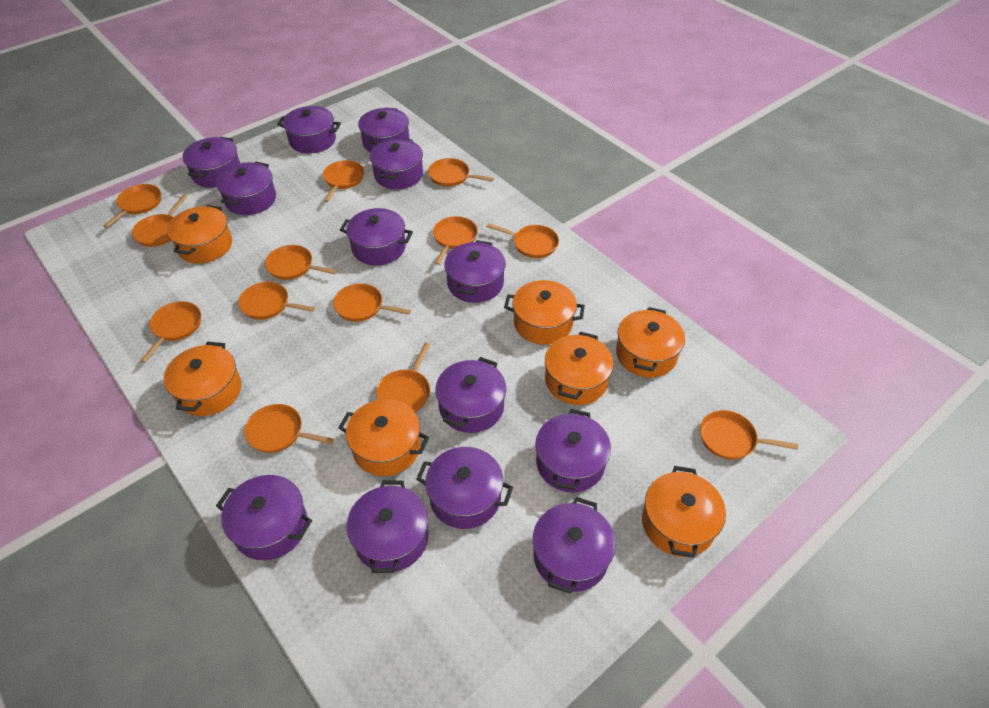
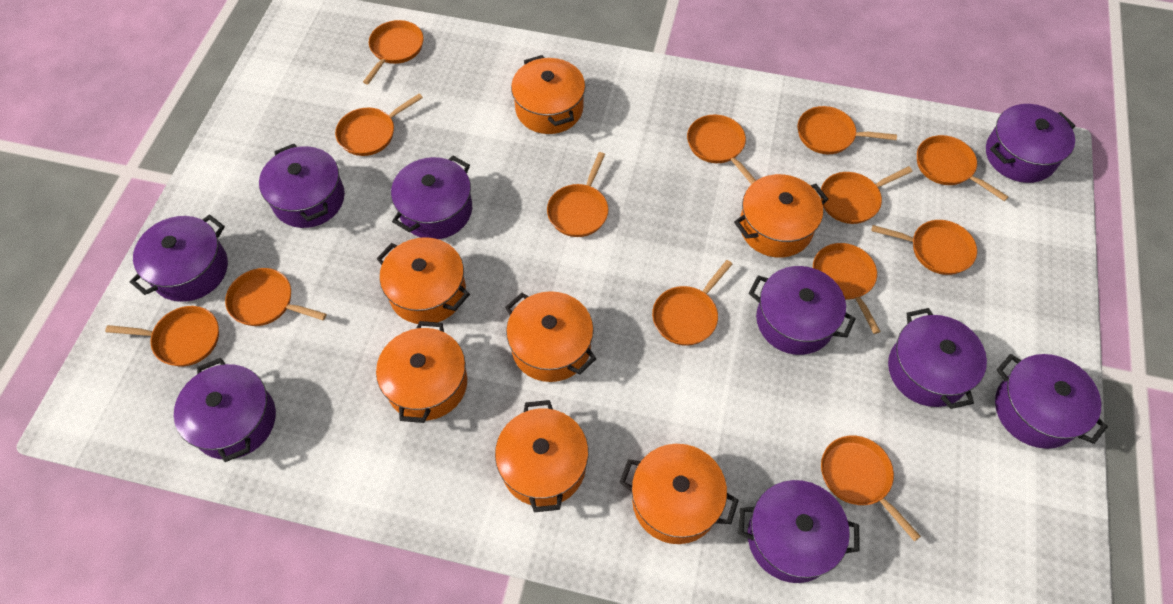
purple pot: 13 -> 9

